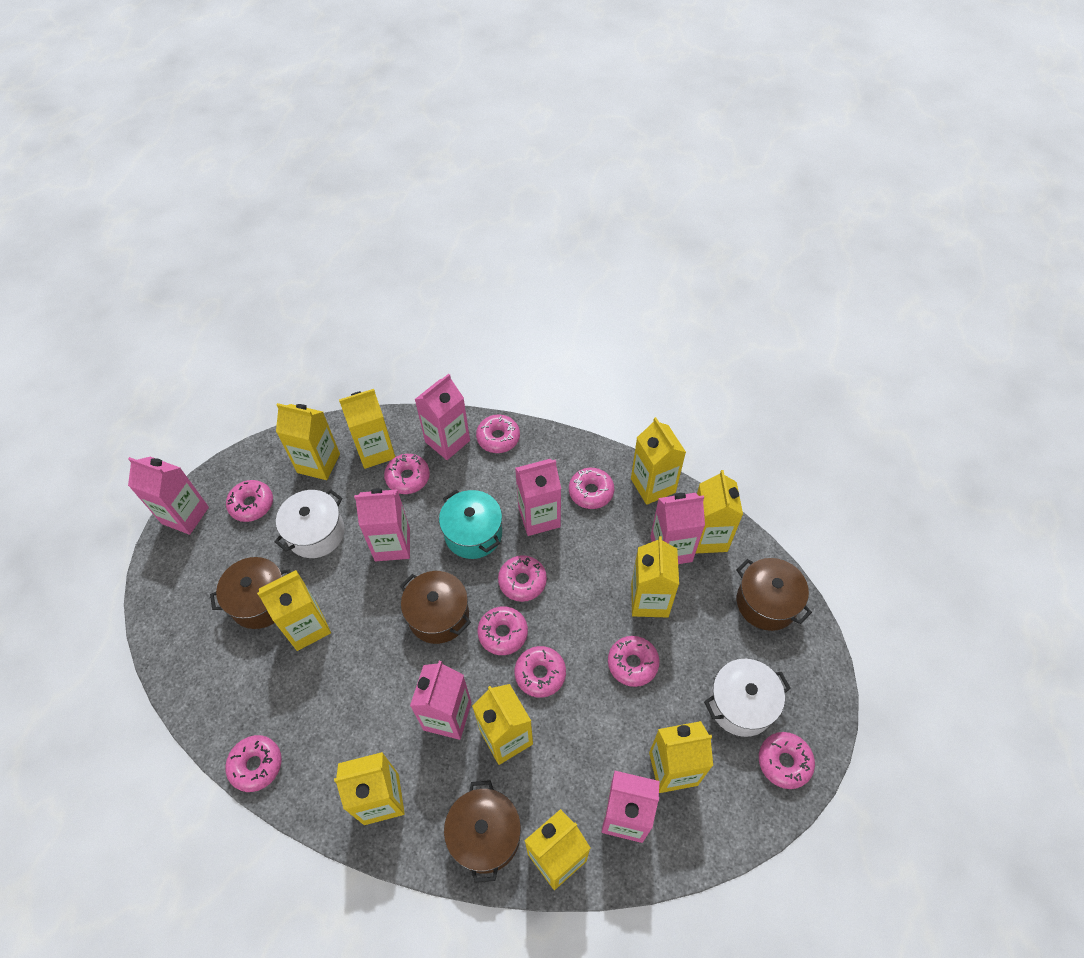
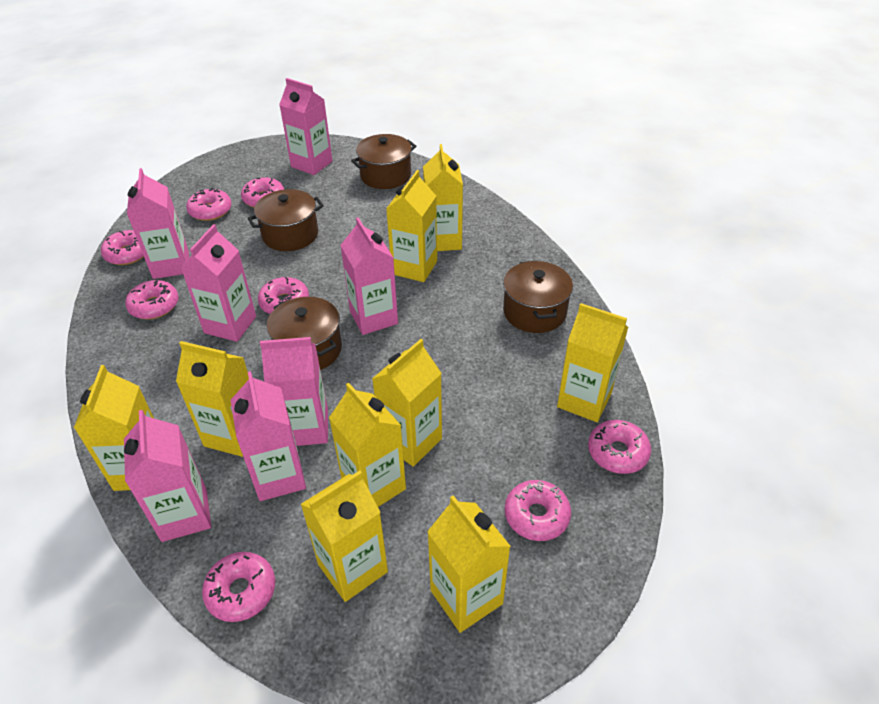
pink donut: 10 -> 8
turquoise pot: 1 -> 0
white pot: 2 -> 0
yellow carton: 10 -> 9

